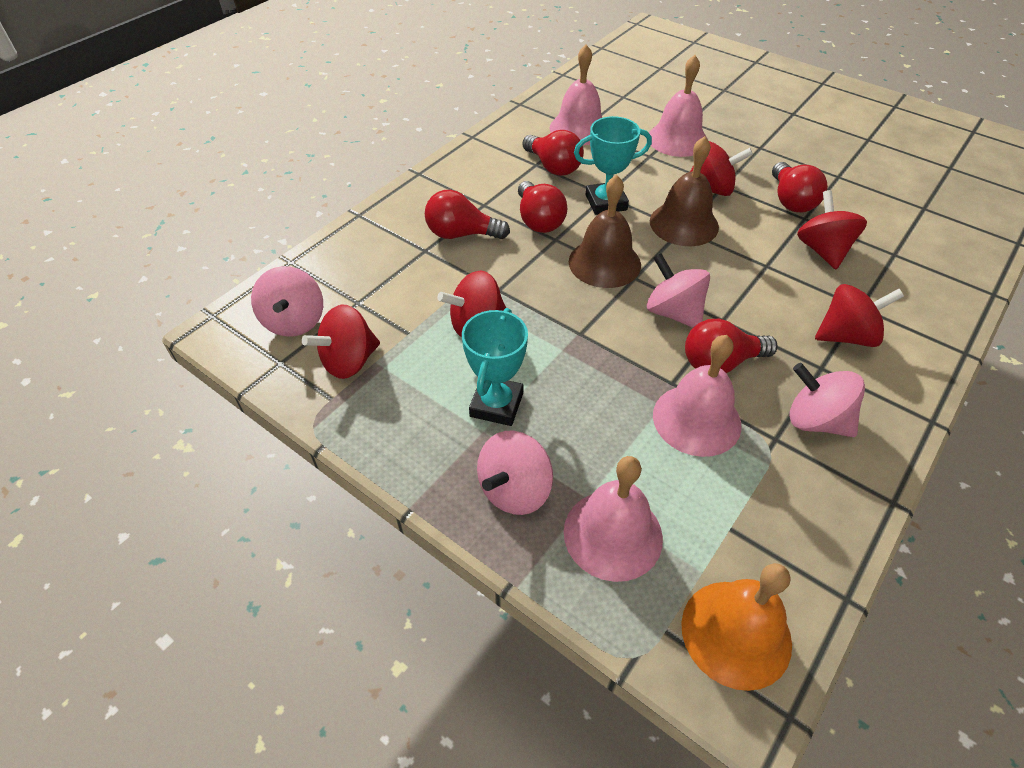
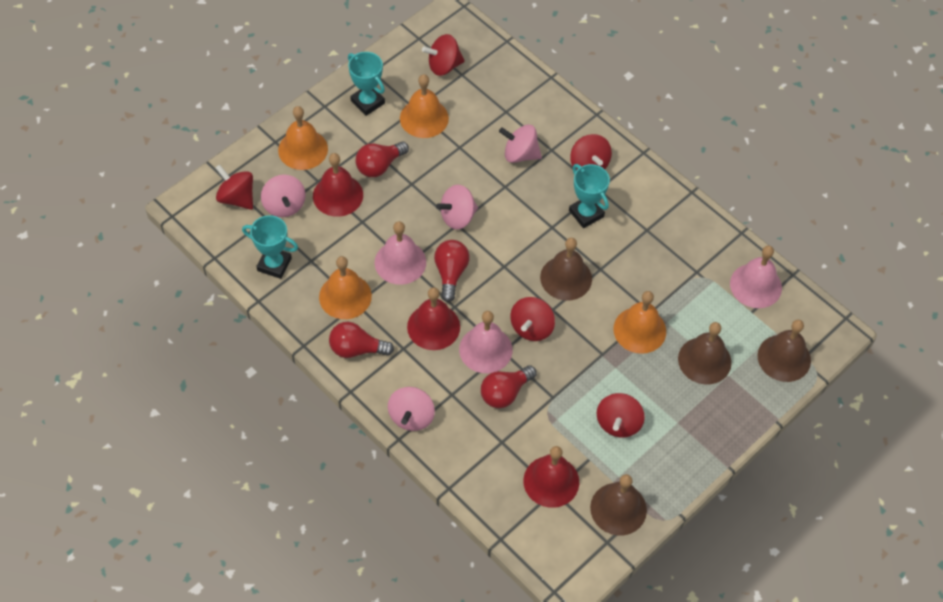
brown bell: 2 -> 4
orange bell: 1 -> 4
pink bell: 4 -> 3
red bell: 0 -> 3
red light bulb: 5 -> 4
turquoise trophy: 2 -> 3

